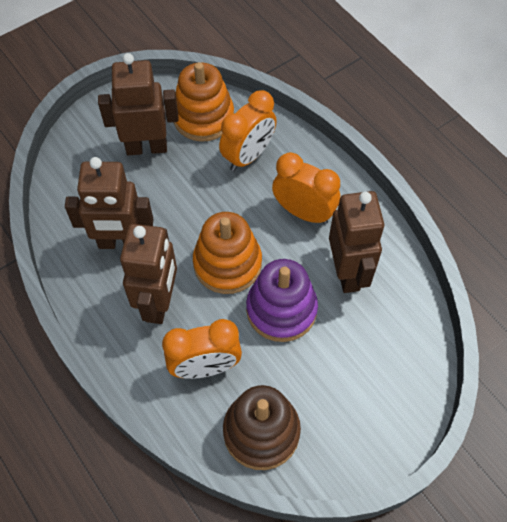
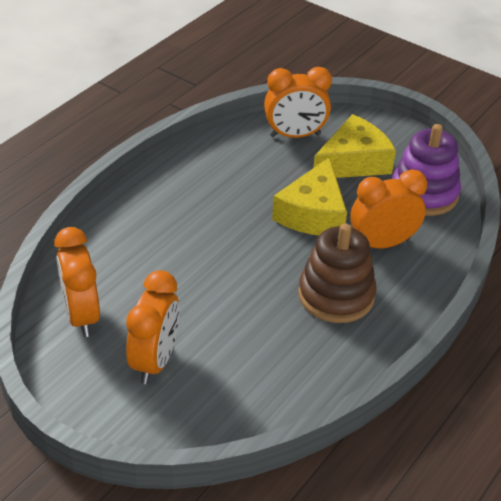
brown robot: 4 -> 0
orange clock: 3 -> 4
orange stacking toy: 2 -> 0
yellow cheese: 0 -> 2

